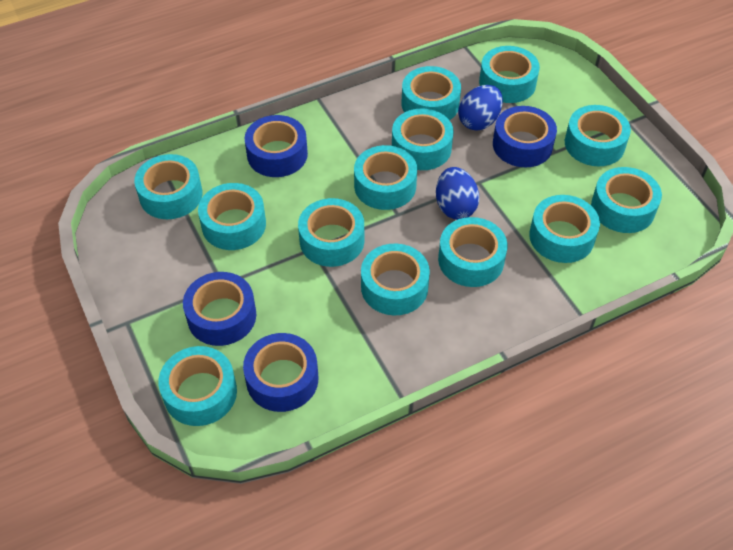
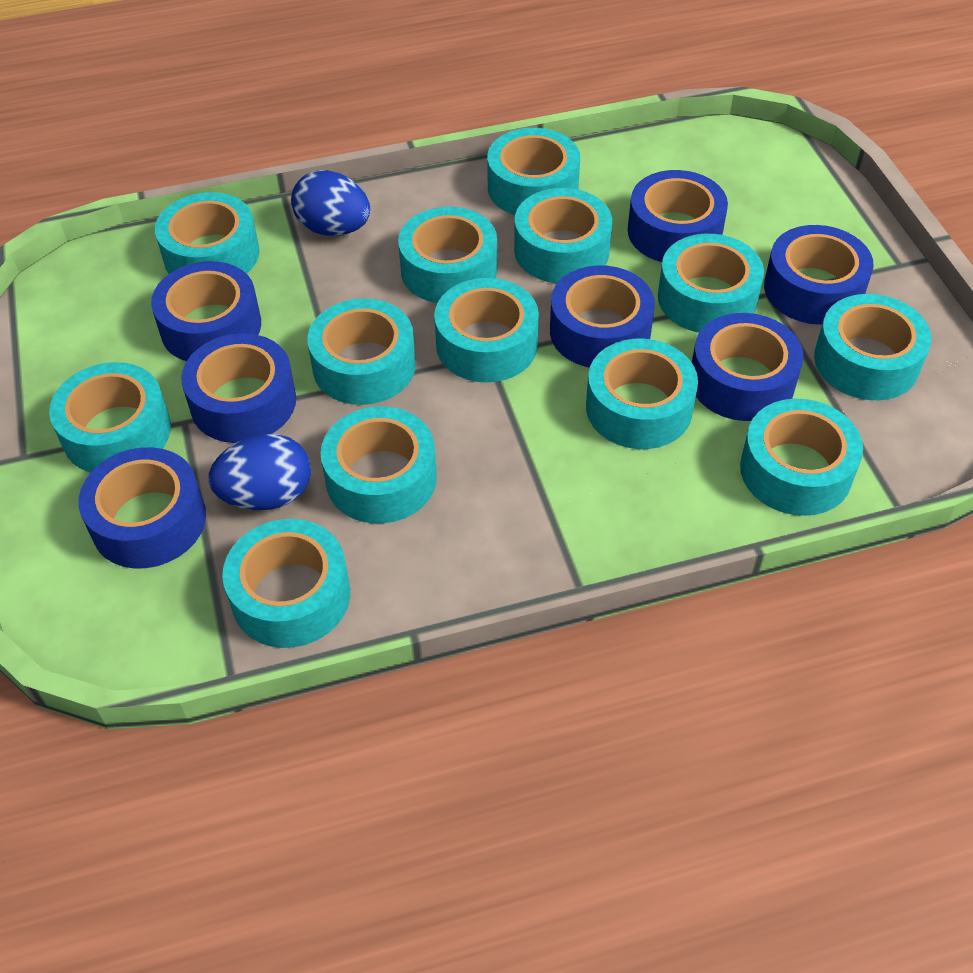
blue tape: 4 -> 7

